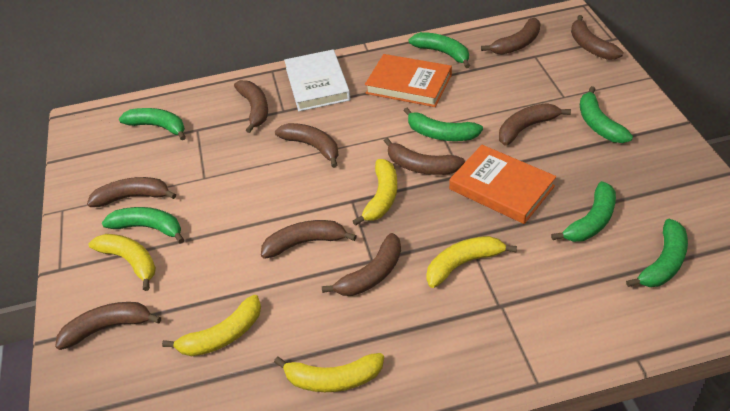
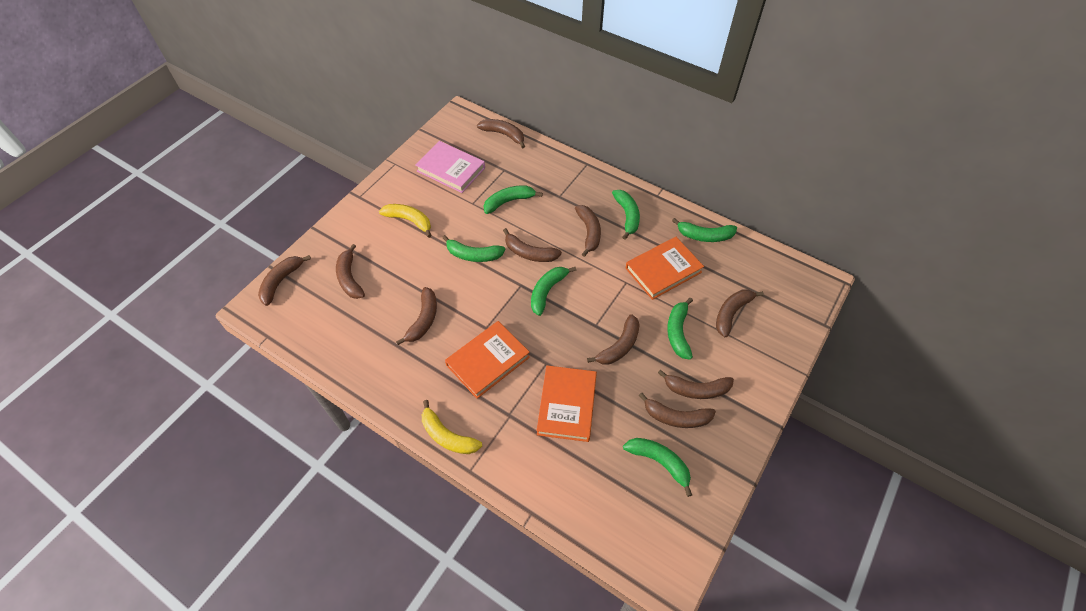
orange book: 2 -> 3
pink book: 0 -> 1
white book: 1 -> 0
yellow banana: 5 -> 2

